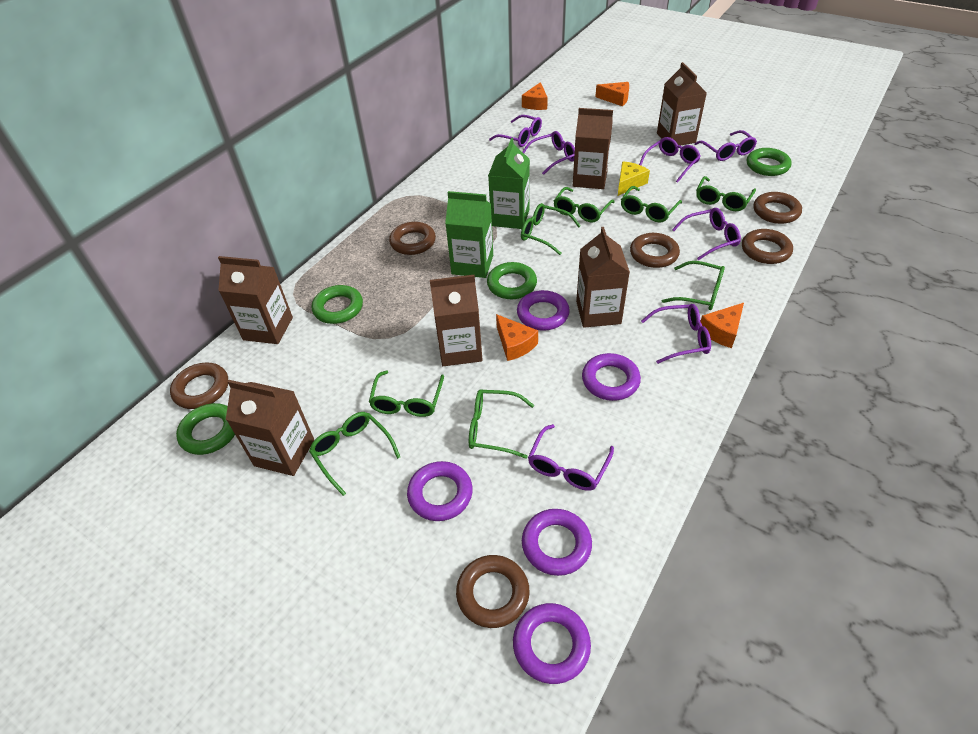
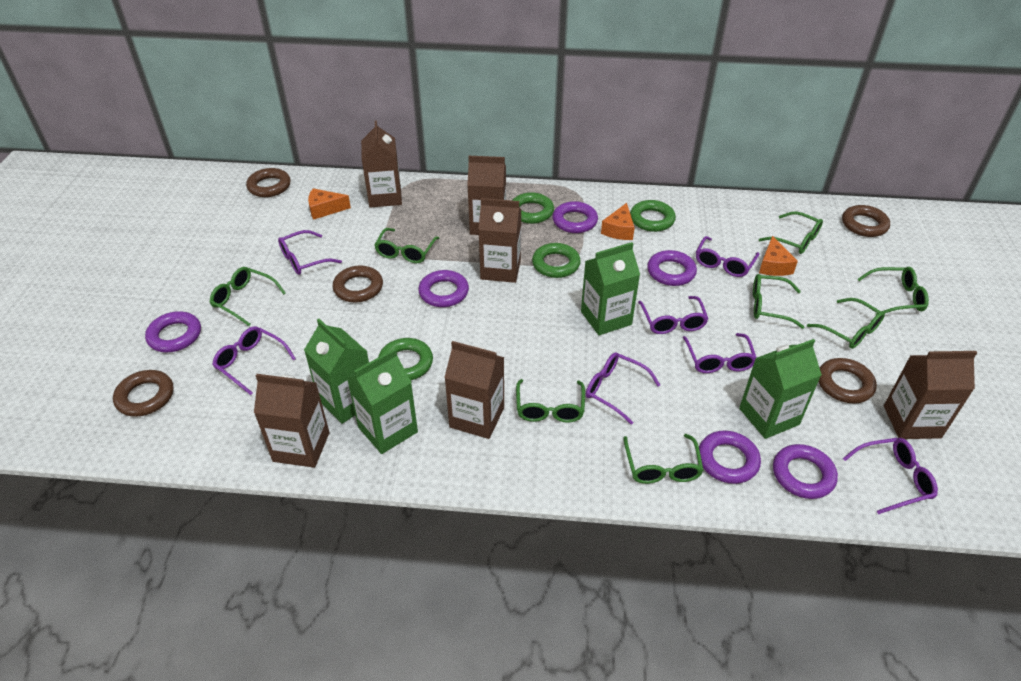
brown ring: 6 -> 5
green carton: 2 -> 4
orange cheese: 4 -> 3
purple ring: 5 -> 6
yellow cheese: 1 -> 0

